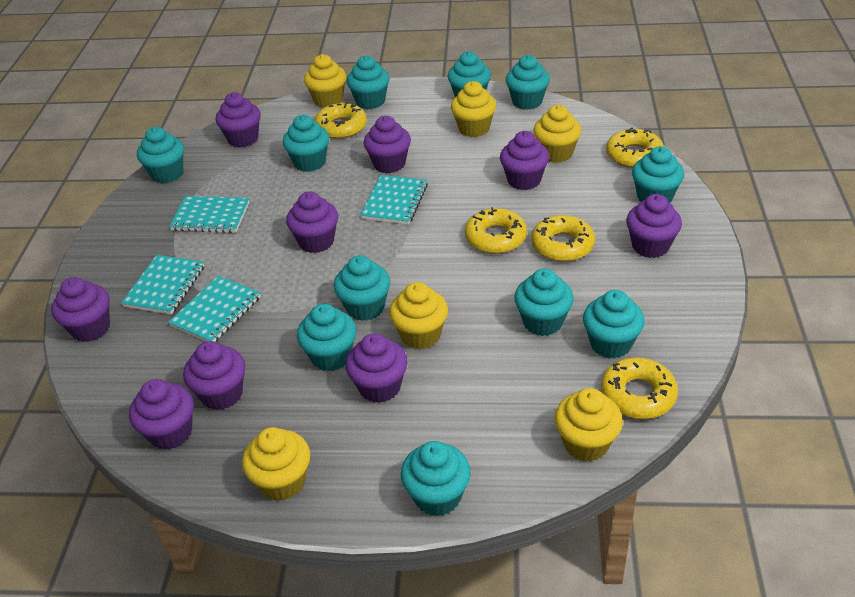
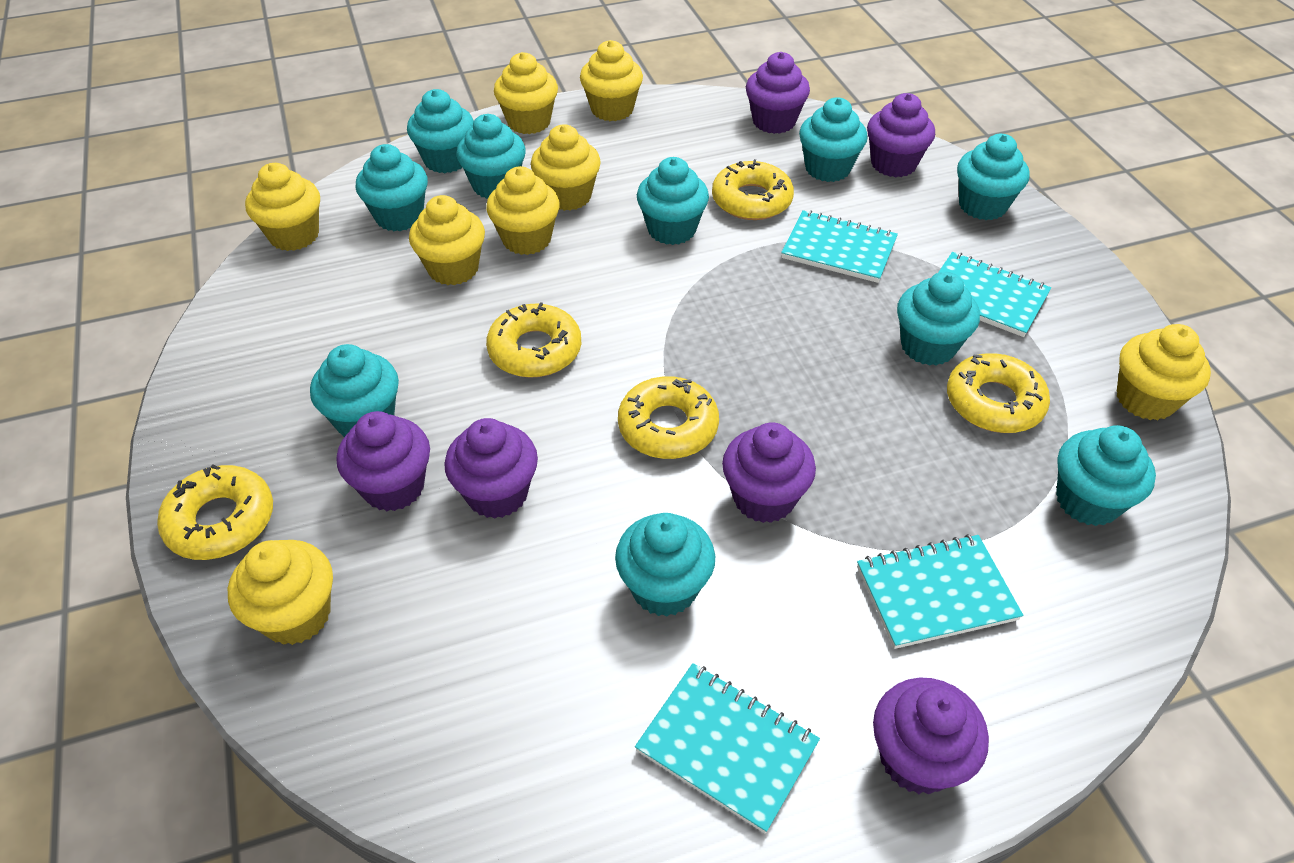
purple cupcake: 9 -> 6
turquoise cupcake: 11 -> 10
yellow cupcake: 6 -> 8

